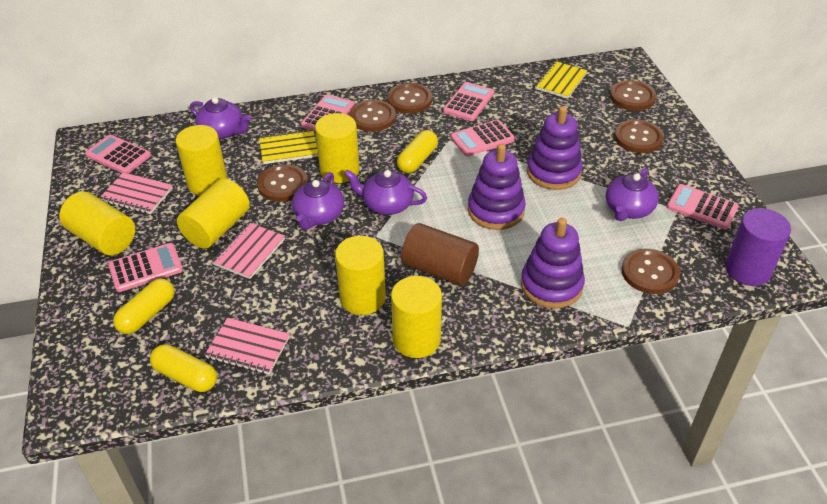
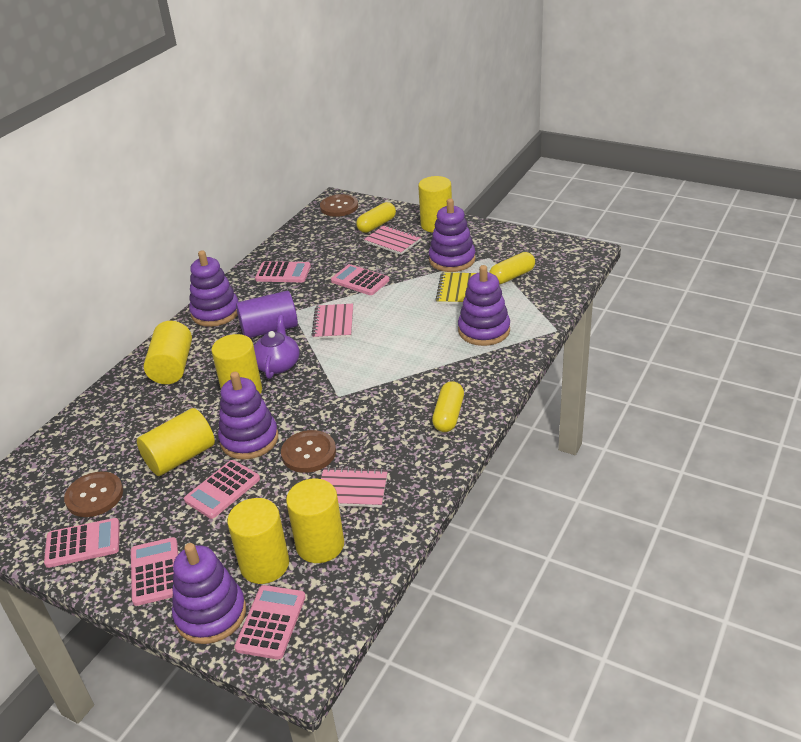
brown button: 6 -> 3
brown cylinder: 1 -> 0
purple stacking toy: 3 -> 5
purple teapot: 4 -> 1
yellow notebook: 2 -> 1

